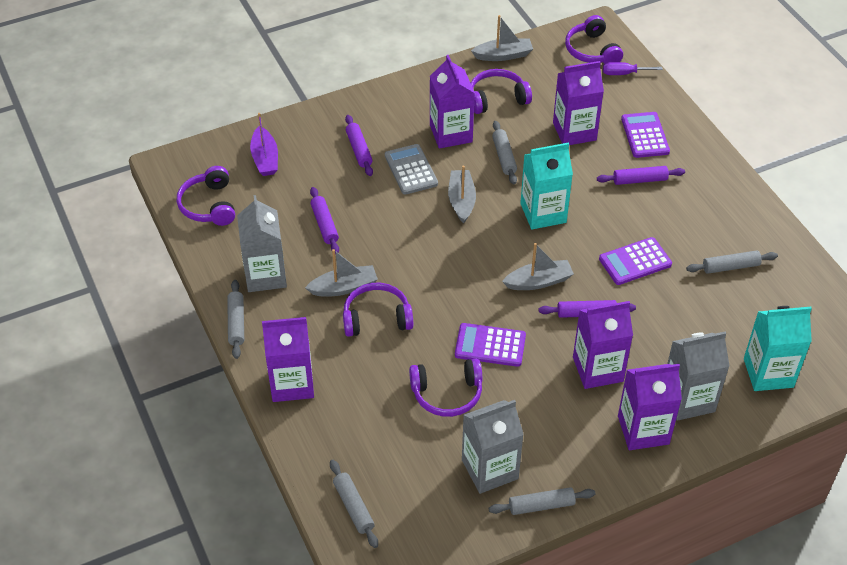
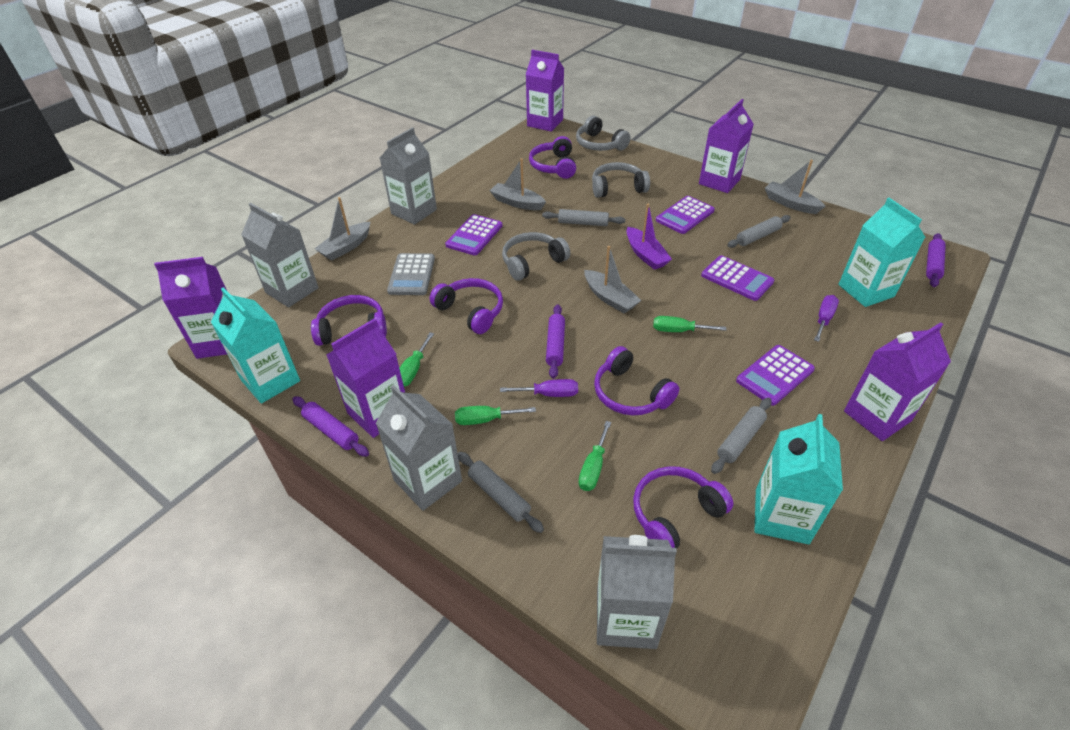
green screwdriver: 0 -> 4
grey carton: 3 -> 4
grey headphones: 0 -> 3
grey rolling pin: 5 -> 4
purple calculator: 3 -> 4
purple rolling pin: 4 -> 3
purple screwdriver: 1 -> 2
turquoise carton: 2 -> 3

